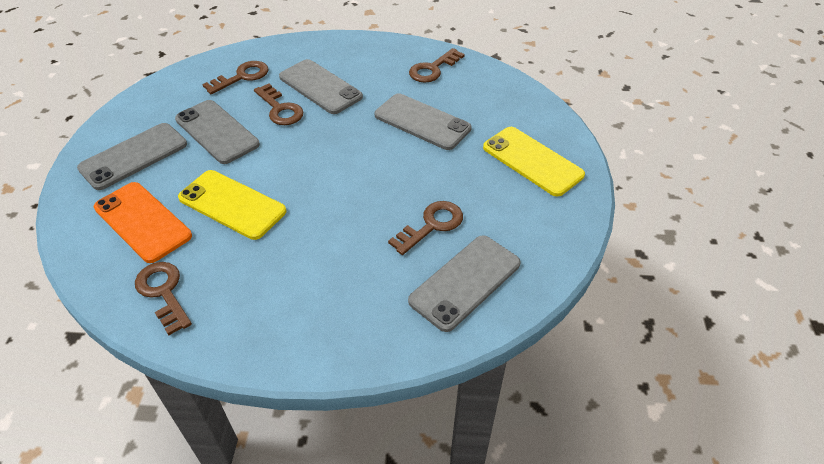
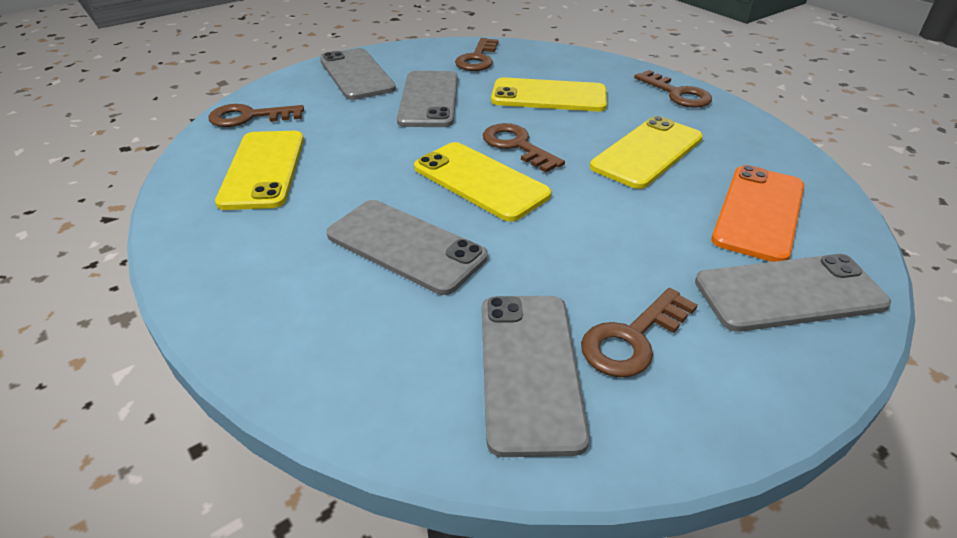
yellow phone: 2 -> 4

